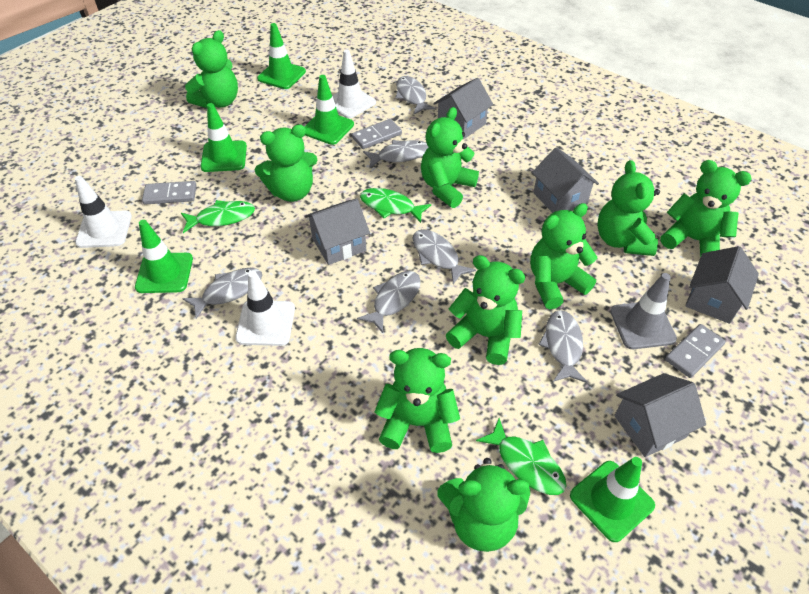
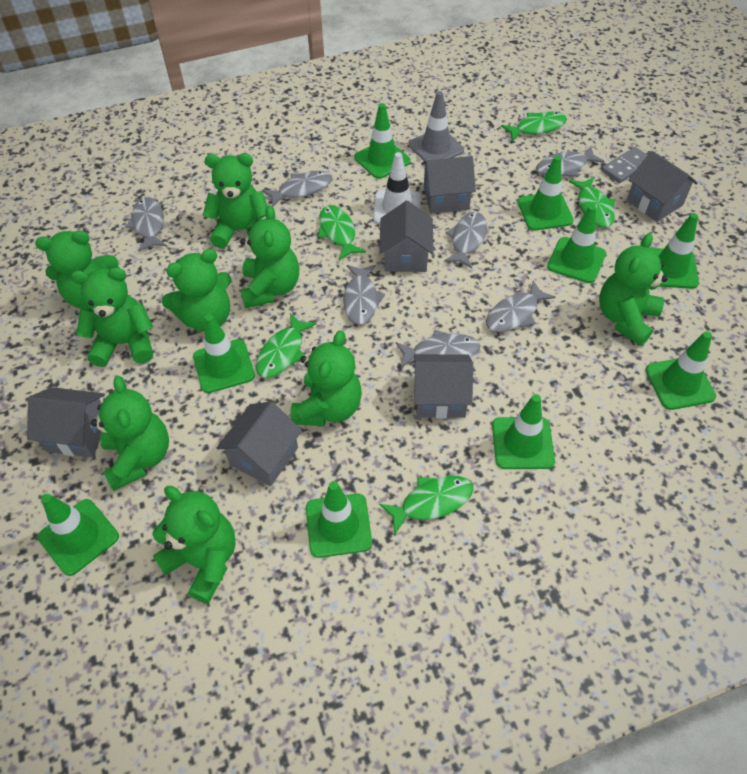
green fish: 3 -> 5
green traffic cone: 5 -> 9
grey domino: 3 -> 1
grey fish: 6 -> 7
grey house: 5 -> 6
white traffic cone: 3 -> 1

